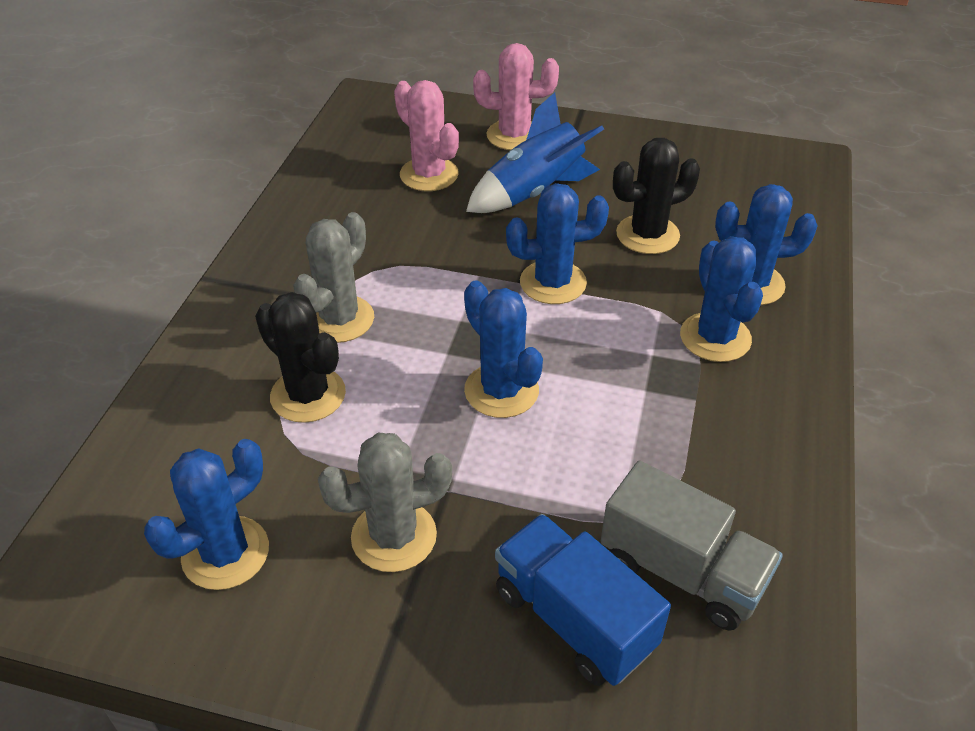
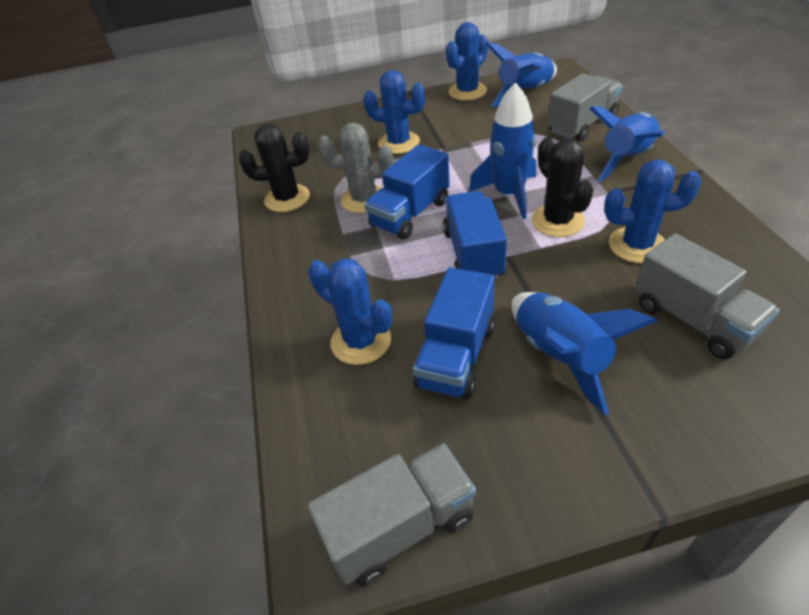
blue cactus: 5 -> 4
blue rocket: 1 -> 4
blue truck: 1 -> 3
grey cactus: 2 -> 1
grey truck: 1 -> 3
pink cactus: 2 -> 0

